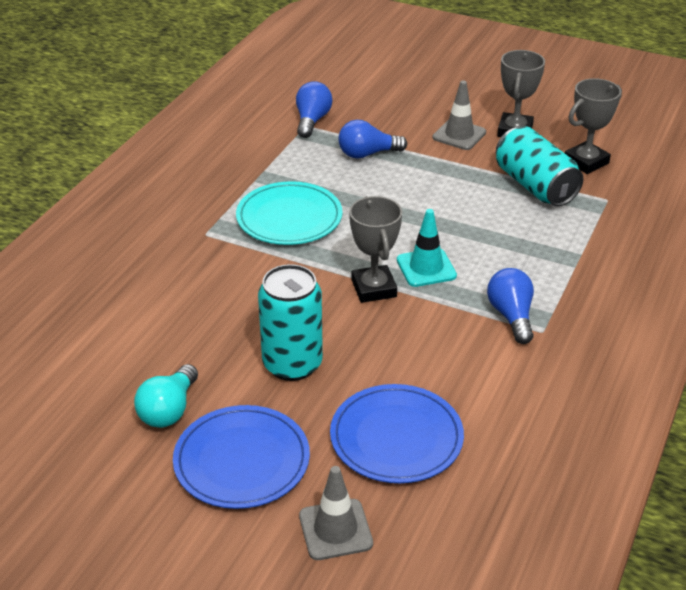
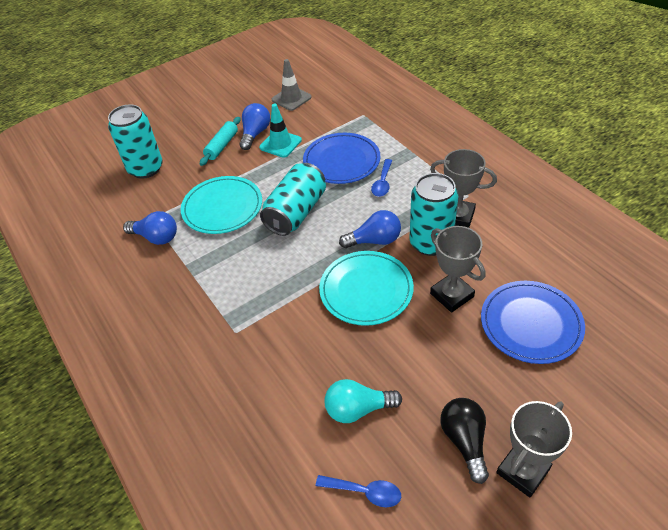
black light bulb: 0 -> 1
blue spoon: 0 -> 2
grey traffic cone: 2 -> 1
turquoise can: 2 -> 3
turquoise plate: 1 -> 2
turquoise rolling pin: 0 -> 1

